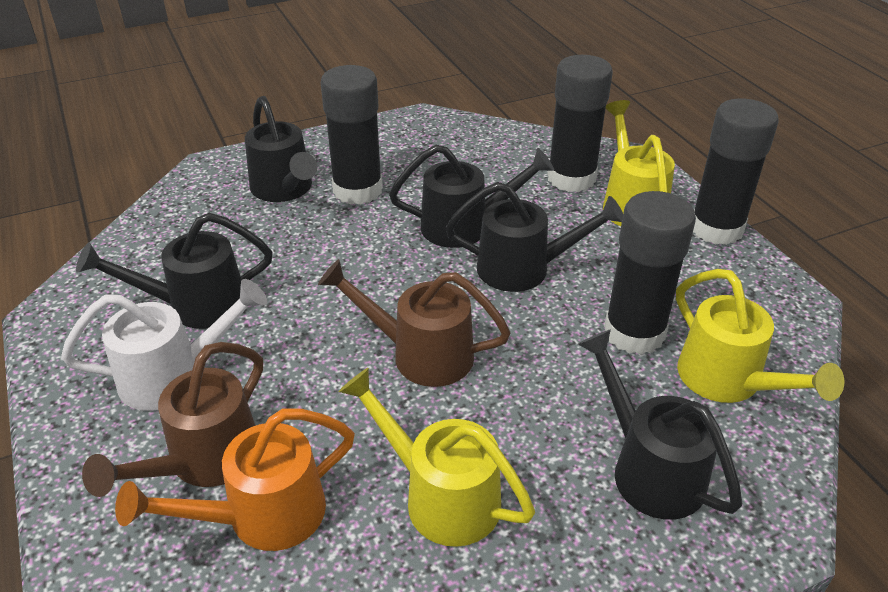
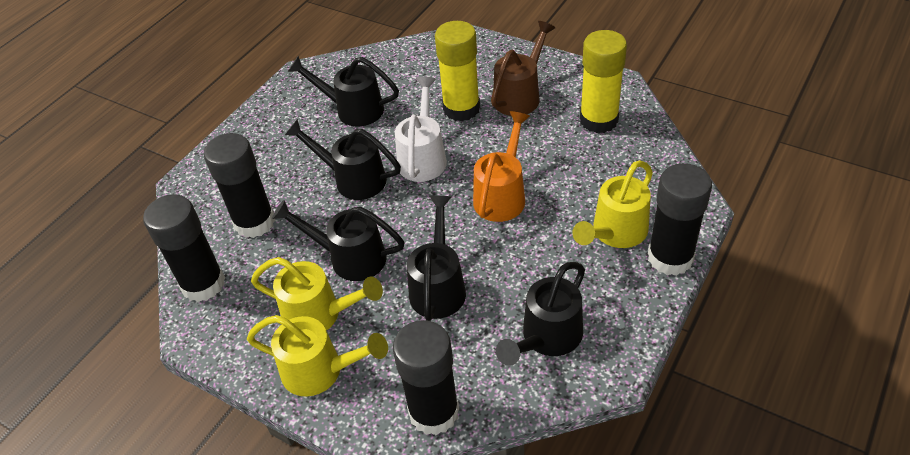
brown watering can: 2 -> 1
yellow glue stick: 0 -> 2

